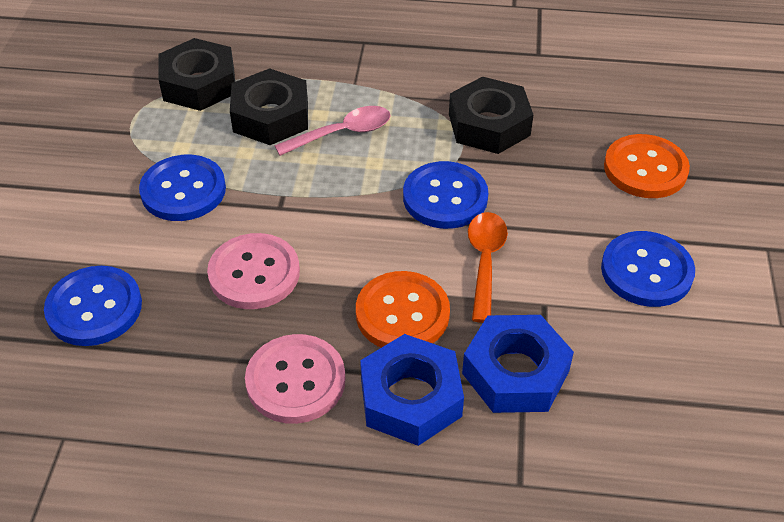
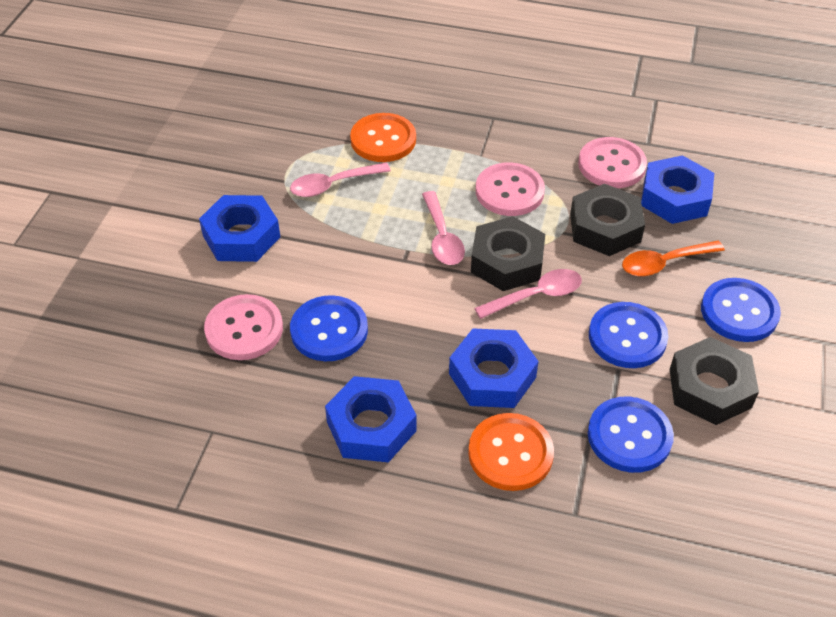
blue nut: 2 -> 4
pink button: 2 -> 3
pink spoon: 1 -> 3

